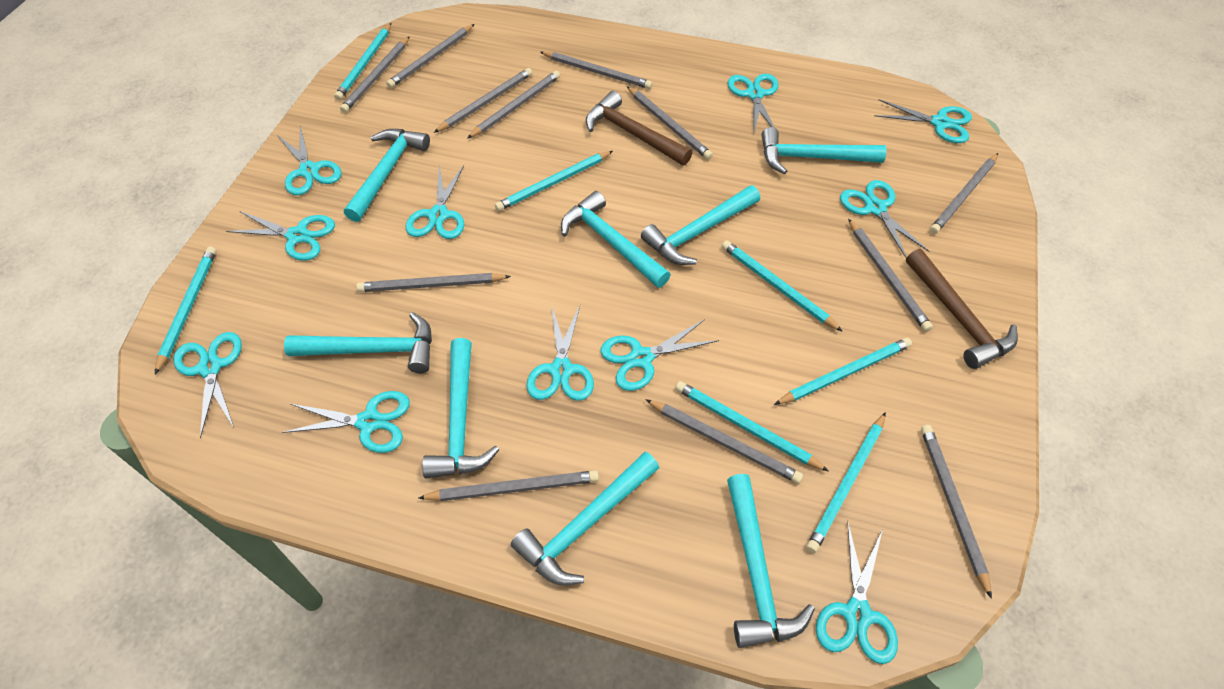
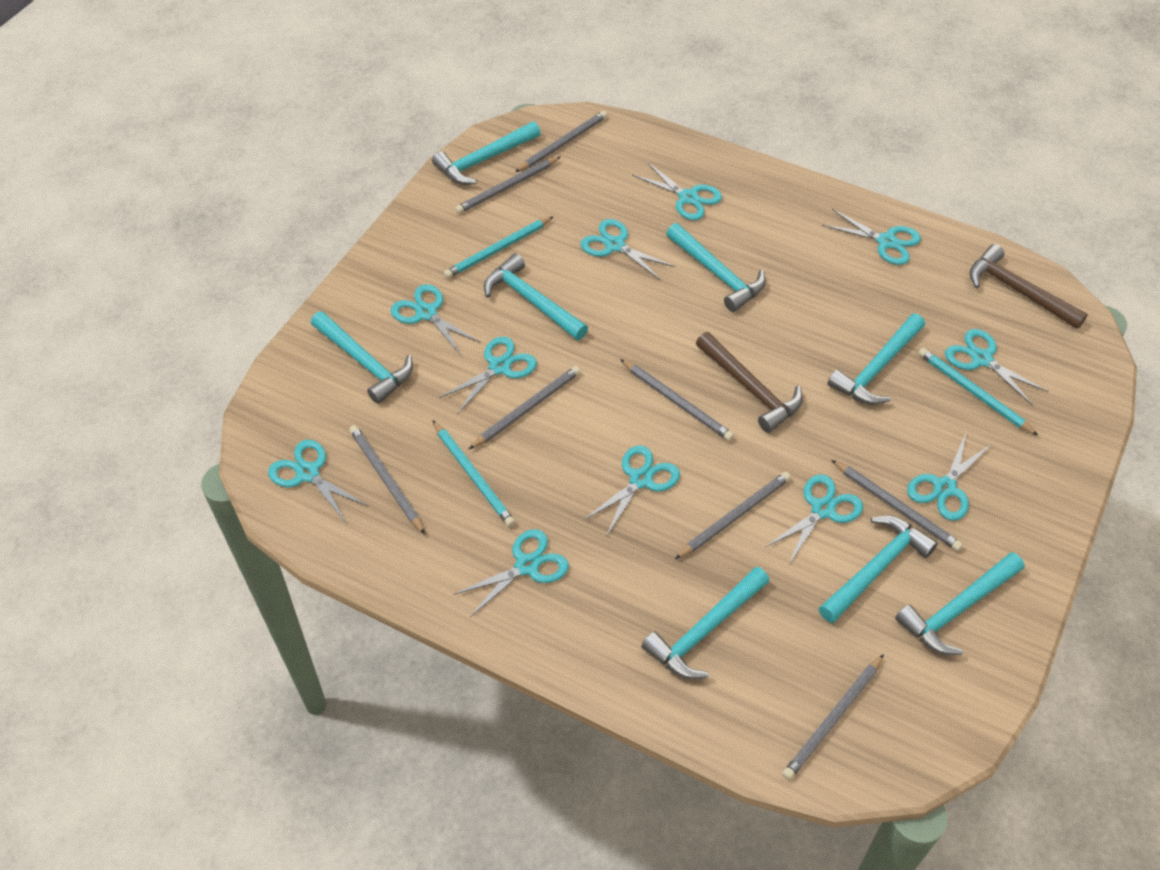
grey pencil: 12 -> 8
turquoise pencil: 7 -> 3

